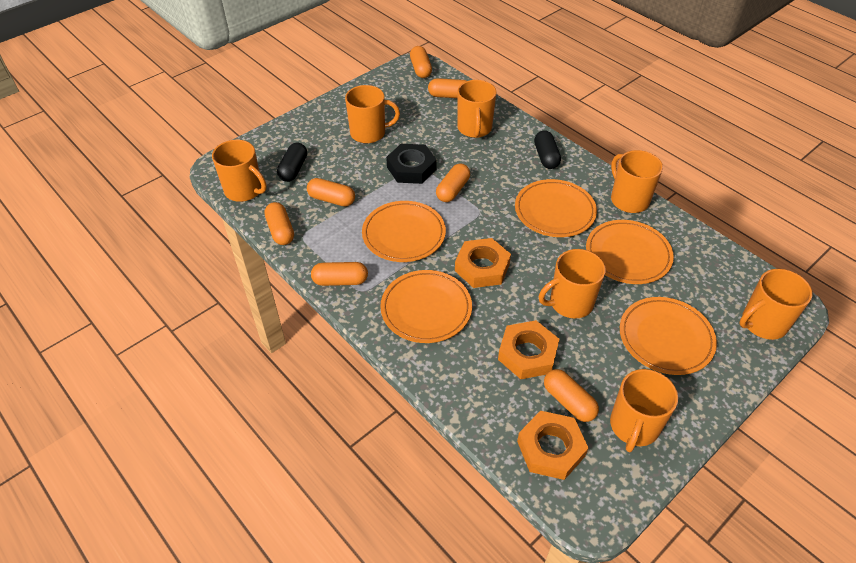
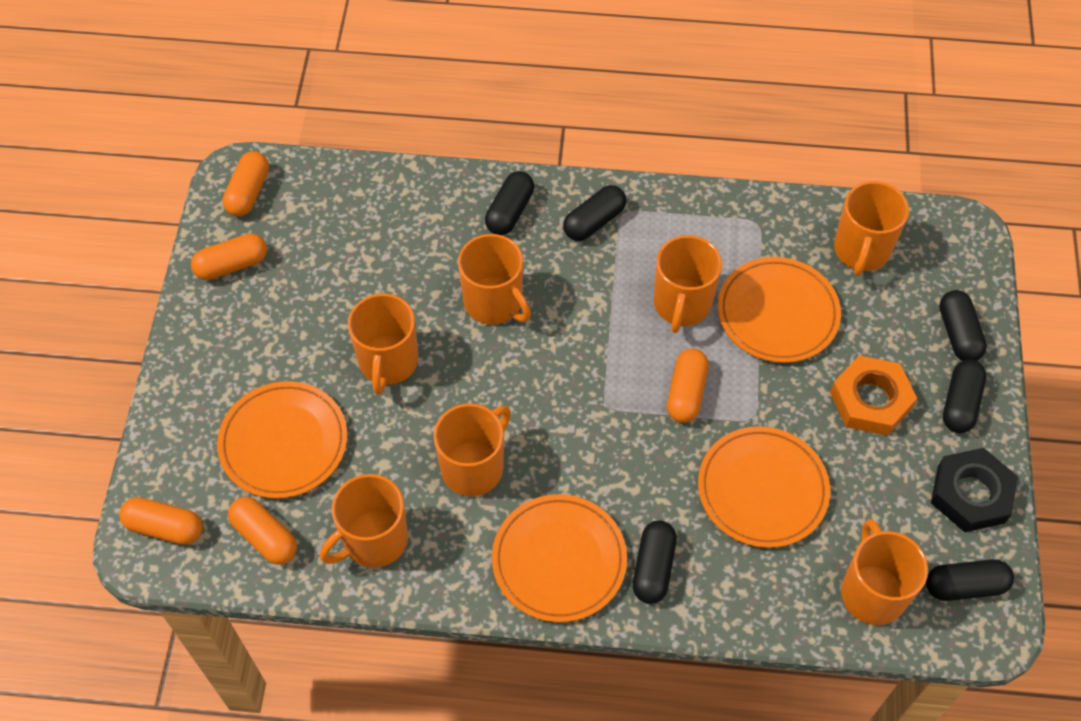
black capsule: 2 -> 6
orange capsule: 7 -> 5
orange nut: 3 -> 1
orange plate: 5 -> 4

